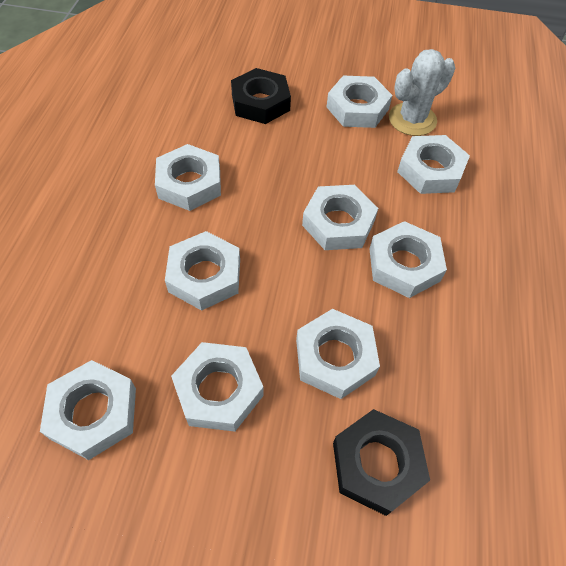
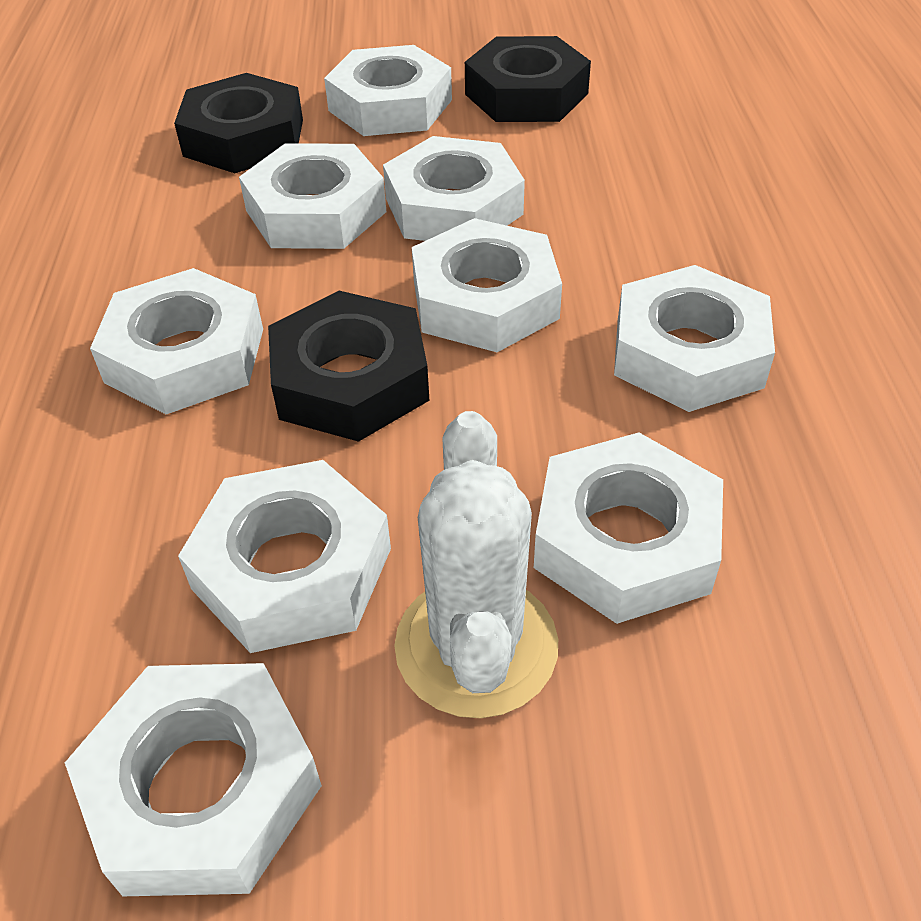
black nut: 2 -> 3

